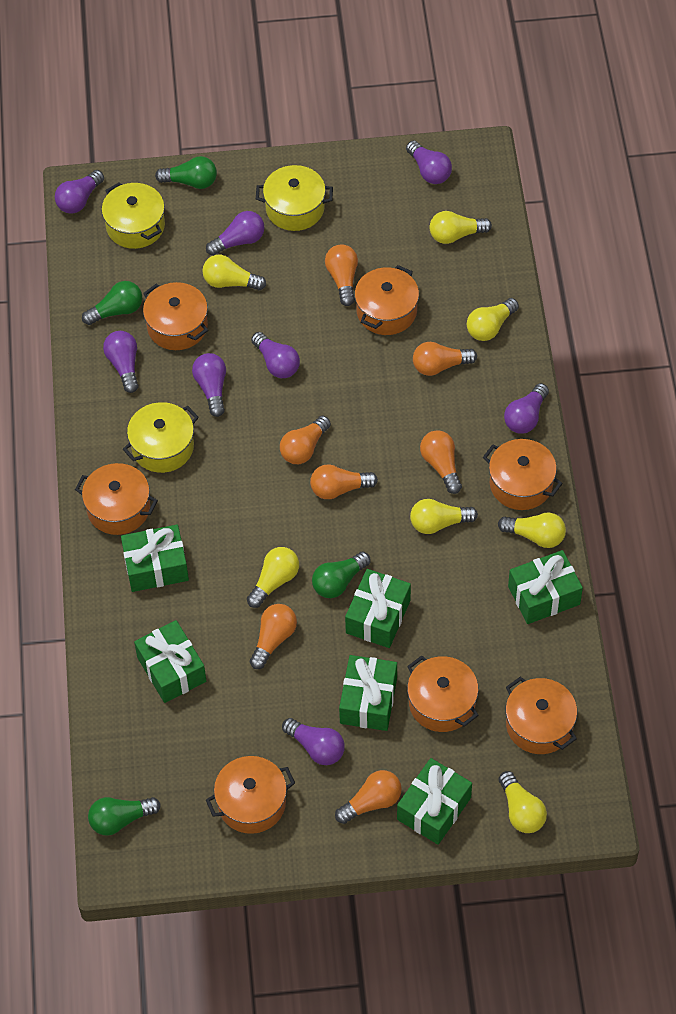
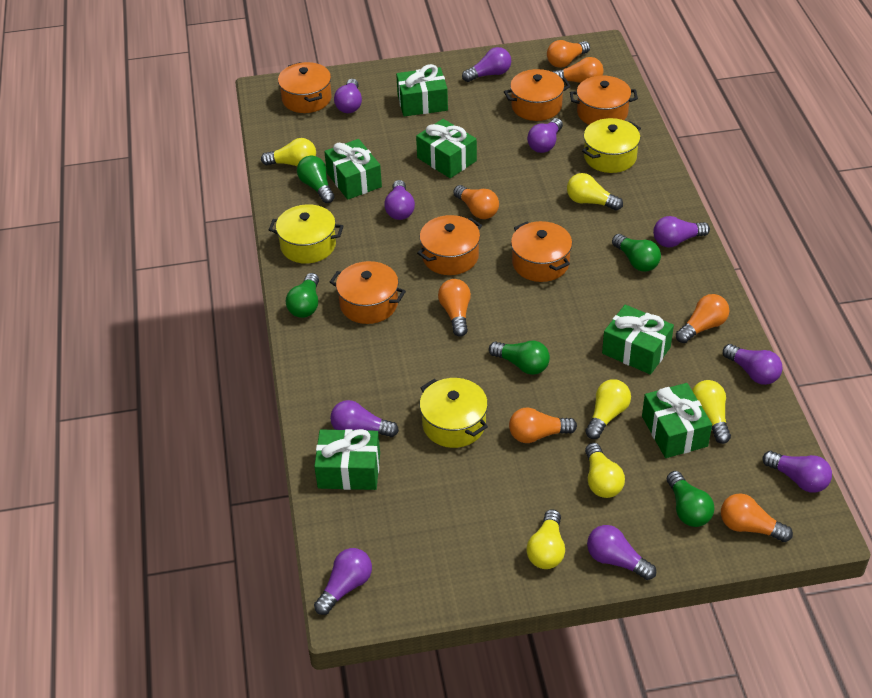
green light bulb: 4 -> 5
orange pot: 7 -> 6
purple light bulb: 8 -> 10
yellow light bulb: 7 -> 6

